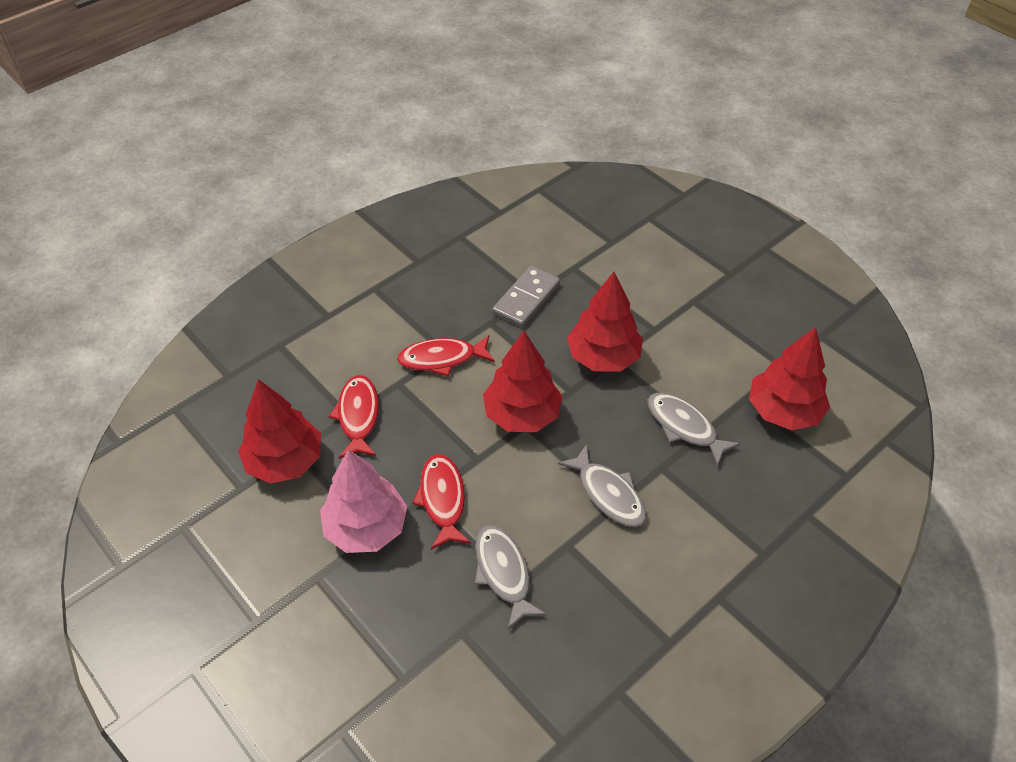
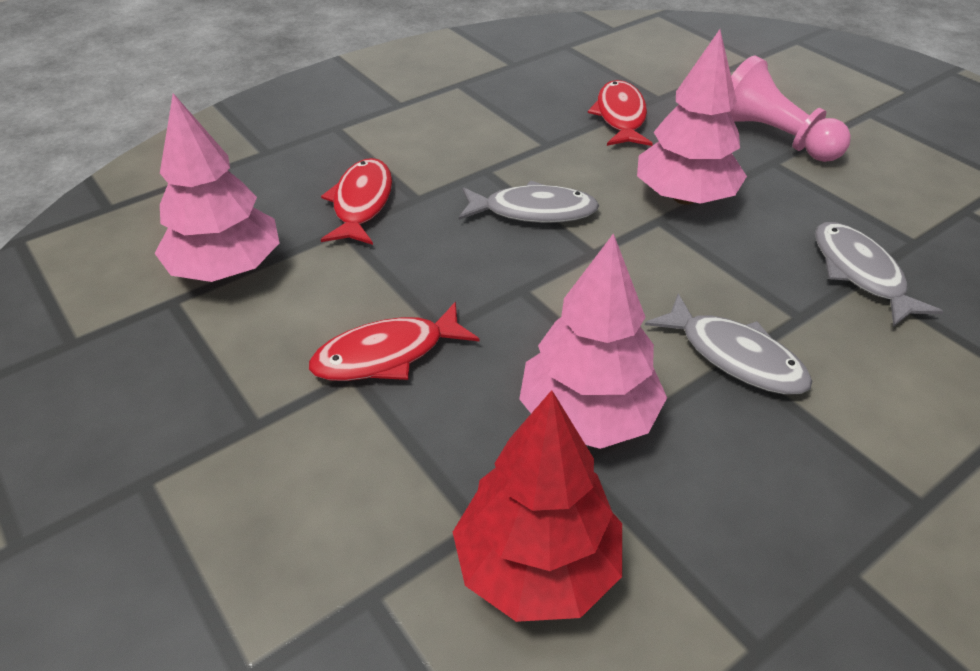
grey domino: 1 -> 0
pink pawn: 0 -> 1
pink tree: 1 -> 3
red tree: 4 -> 1

